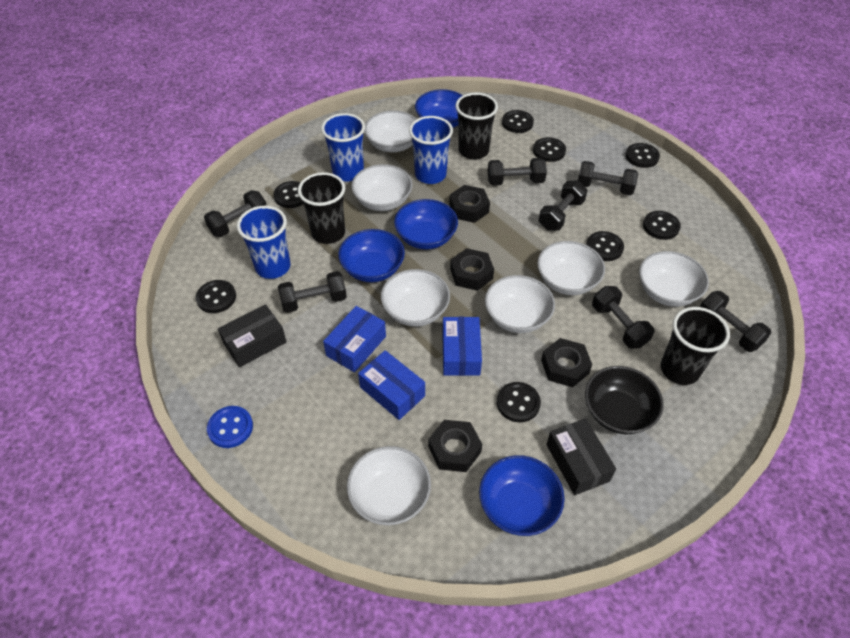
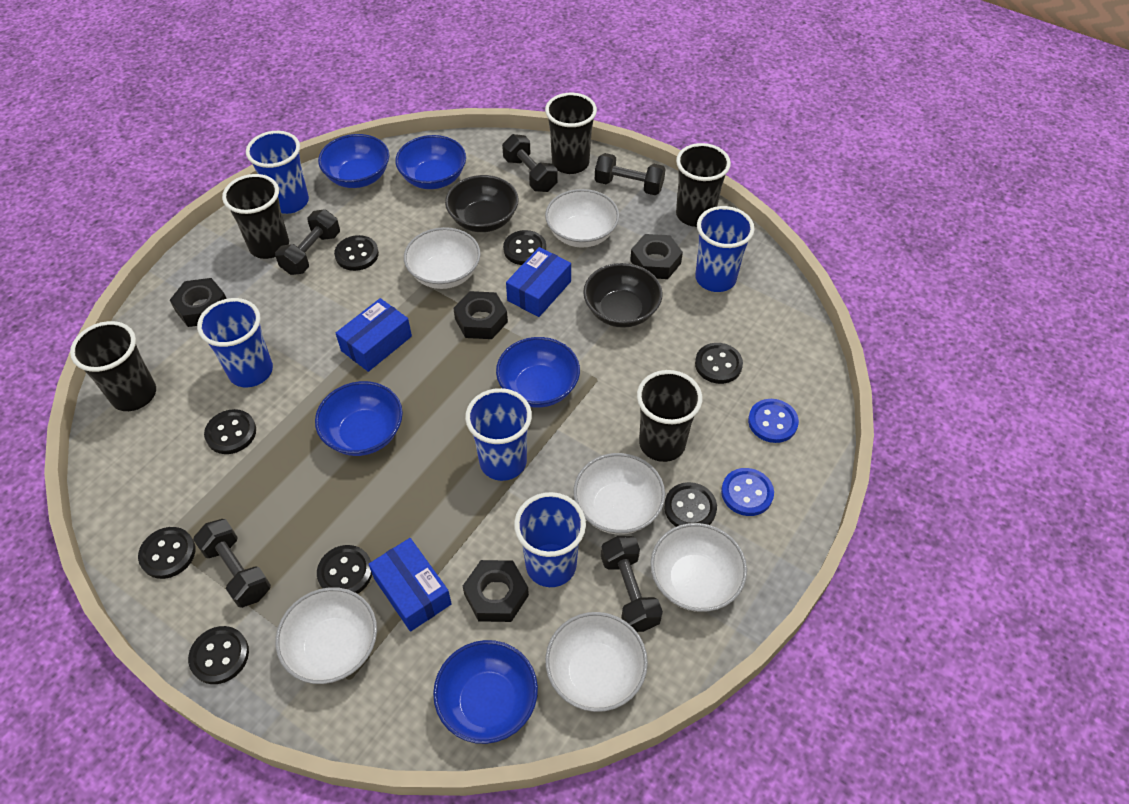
black bowl: 1 -> 2
black box: 2 -> 0
black cup: 3 -> 5
black dumbbell: 7 -> 5
blue bowl: 4 -> 5
blue button: 1 -> 2
blue cup: 3 -> 5
white bowl: 7 -> 6

